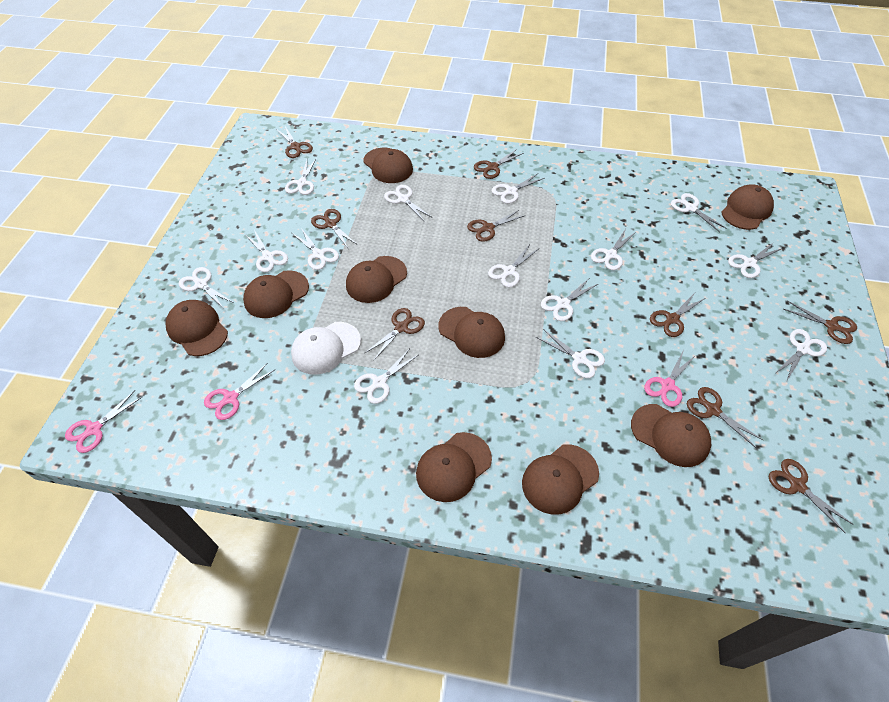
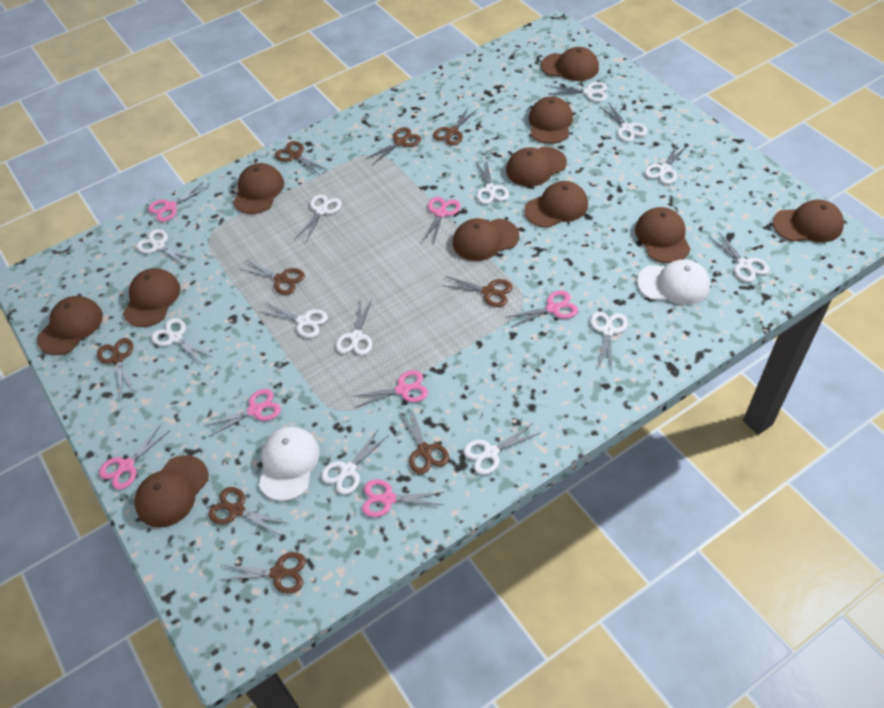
brown cap: 9 -> 11
pink scissors: 3 -> 7
white cap: 1 -> 2
white scissors: 14 -> 13

